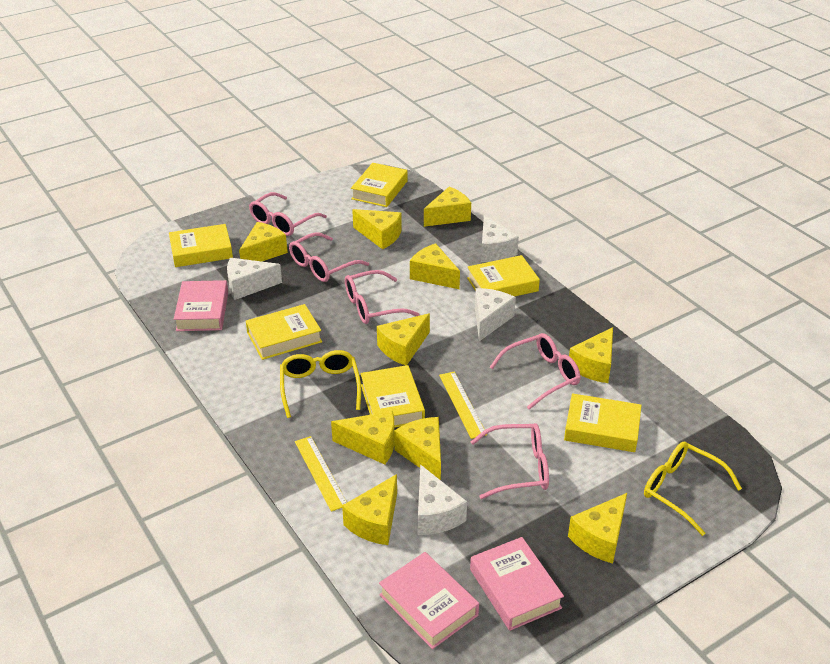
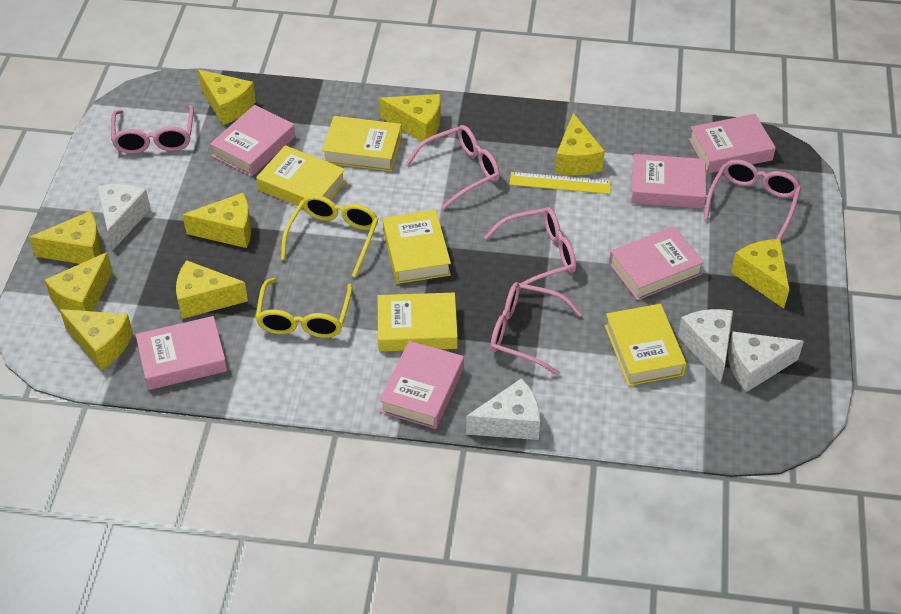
pink book: 3 -> 6
yellow book: 6 -> 5
yellow cheese: 10 -> 9
yellow ruler: 2 -> 1

